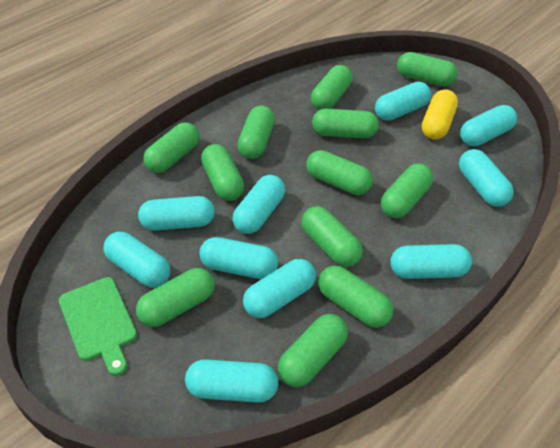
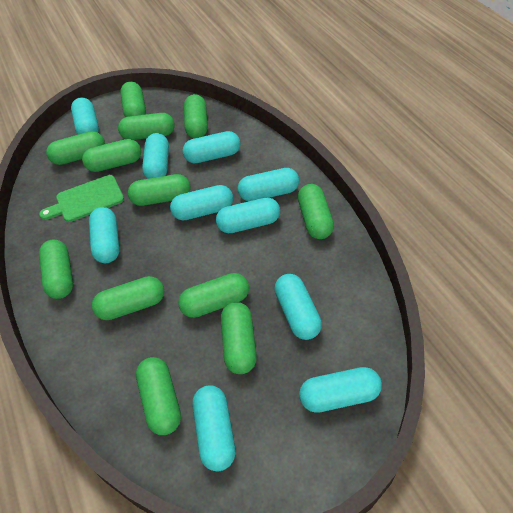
yellow capsule: 1 -> 0

